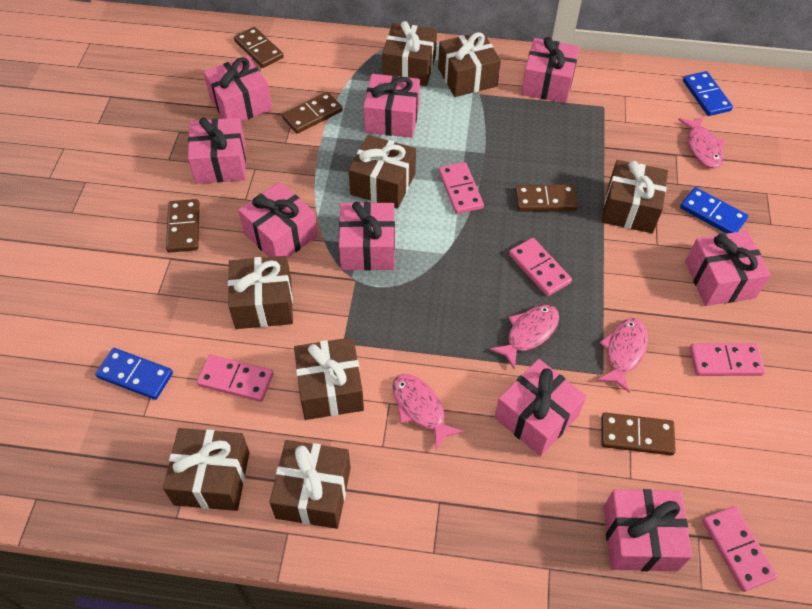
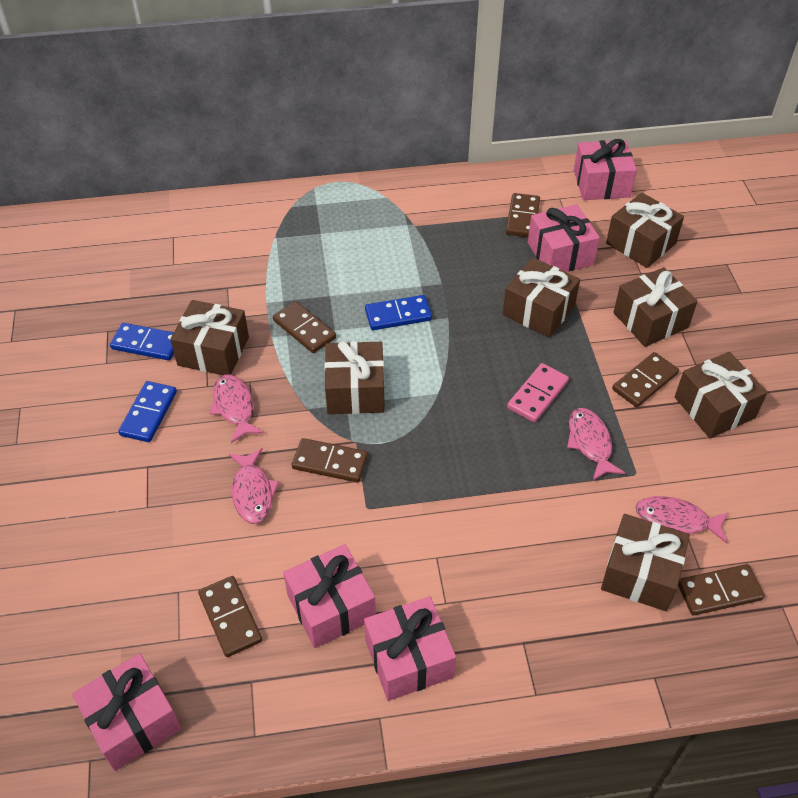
brown domino: 5 -> 6
brown gift: 8 -> 7
pink domino: 5 -> 1
pink gift: 9 -> 5

